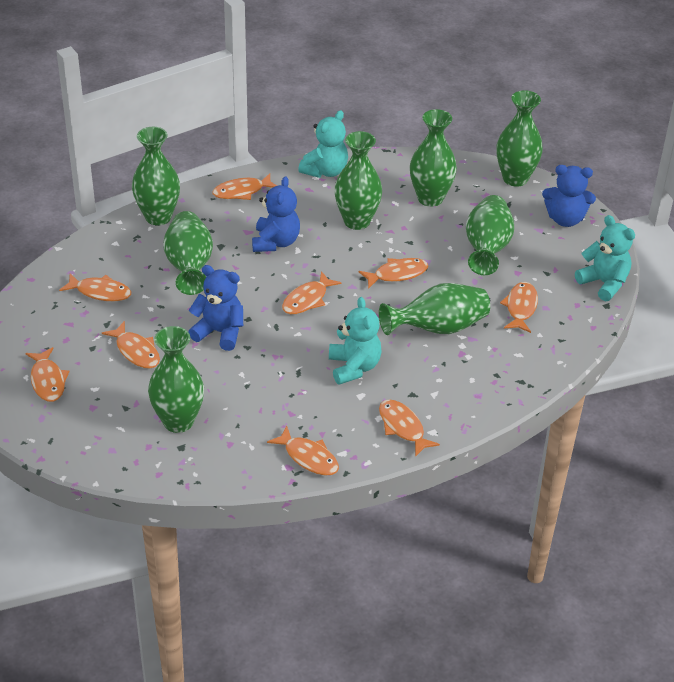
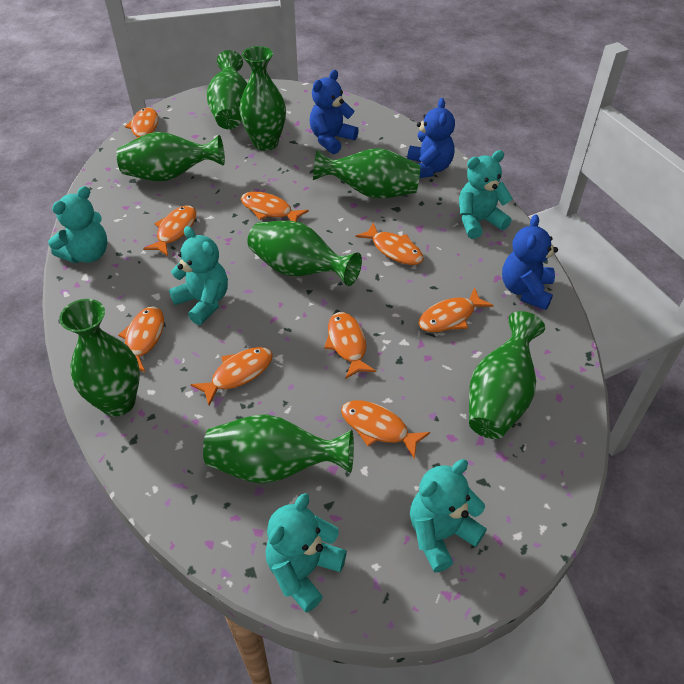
turquoise teddy bear: 3 -> 5

